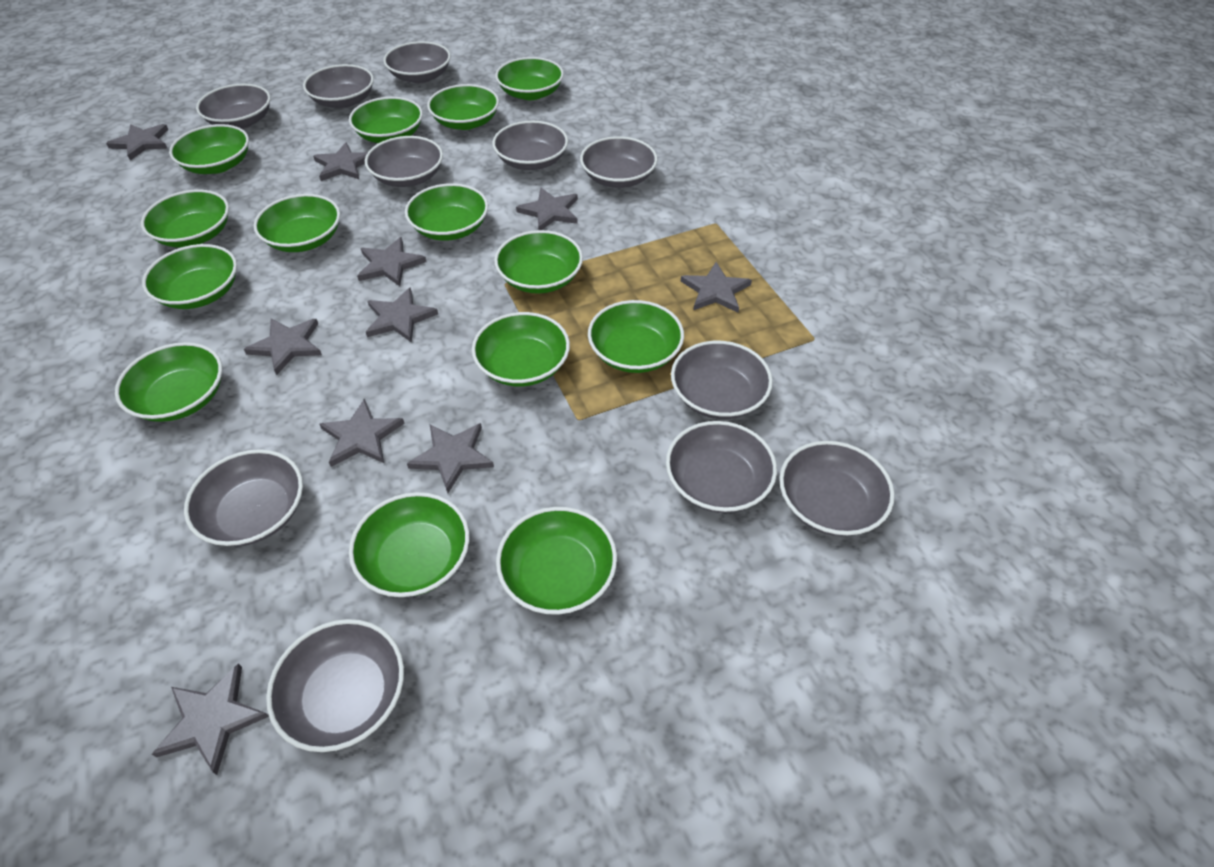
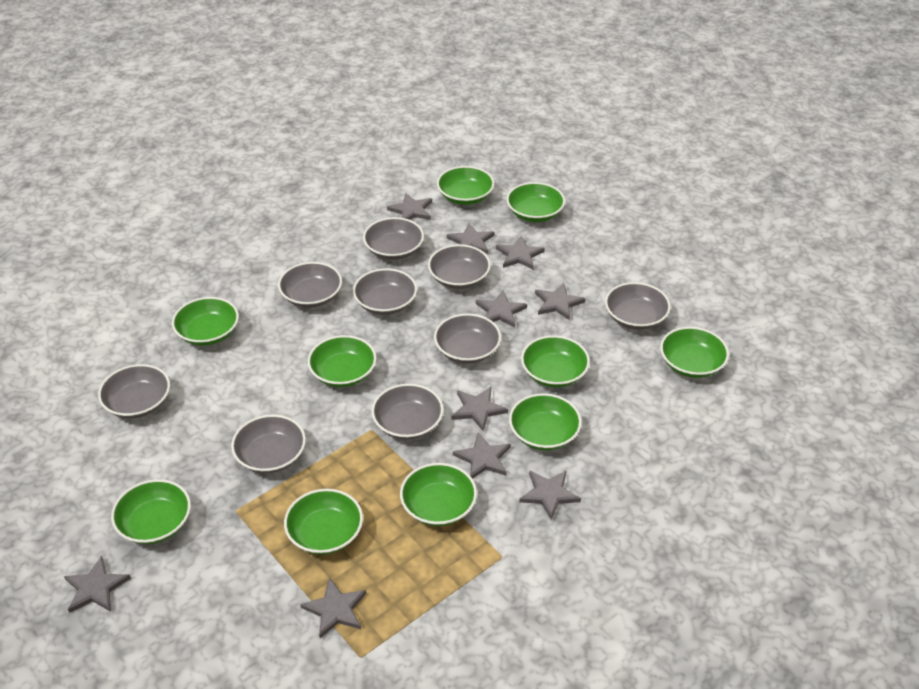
green bowl: 14 -> 10
grey bowl: 11 -> 9

